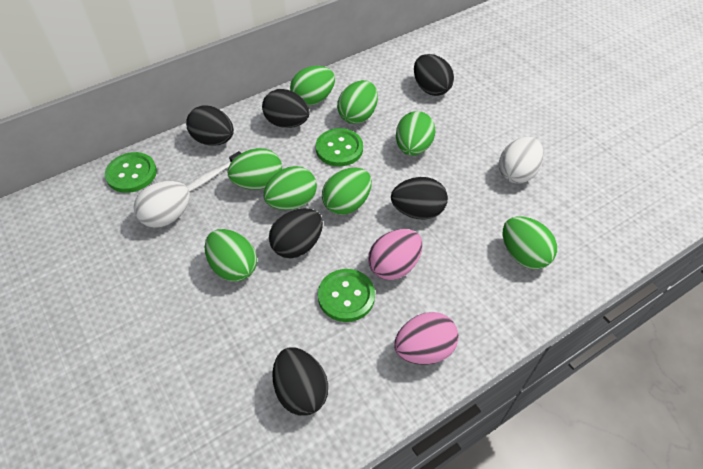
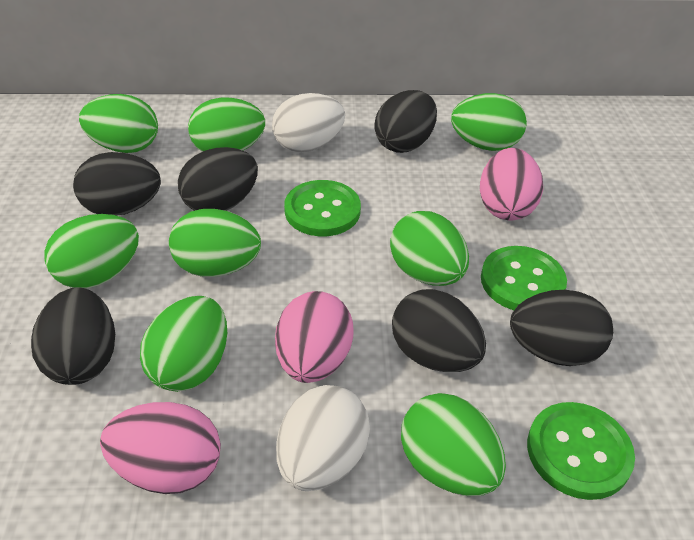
pink egg: 2 -> 3
white toothbrush: 1 -> 0

